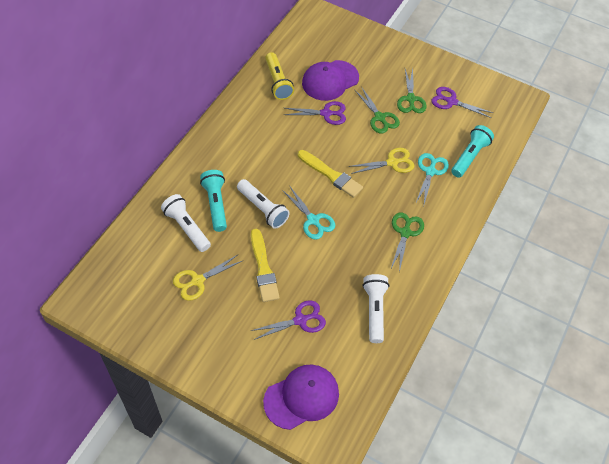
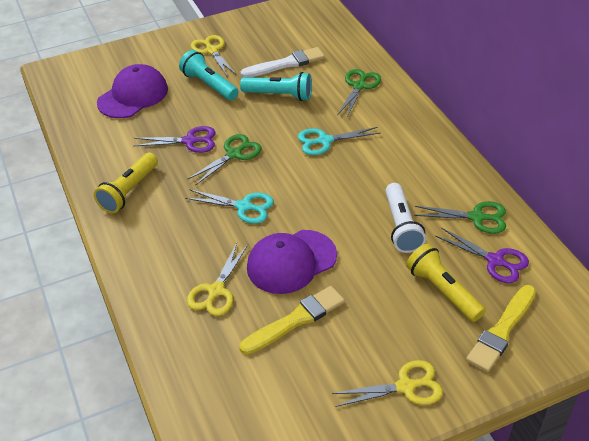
purple scissors: 3 -> 2
white brush: 0 -> 1
white flashlight: 3 -> 1
yellow flashlight: 1 -> 2
yellow scissors: 2 -> 3

